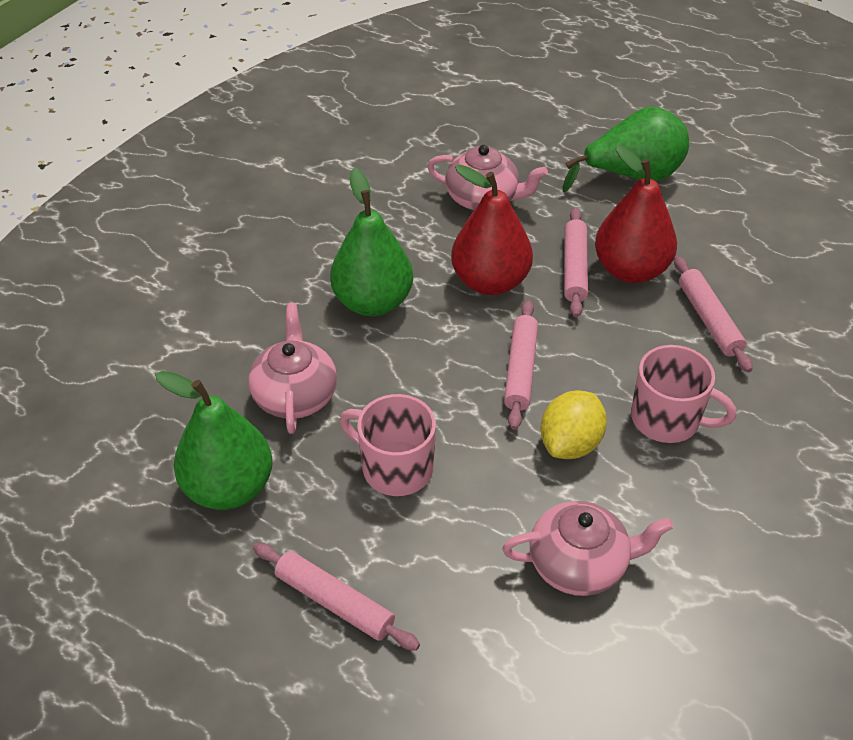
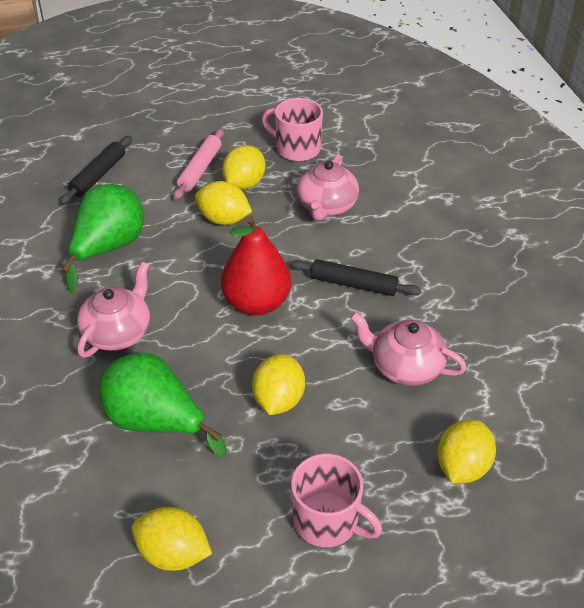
black rolling pin: 0 -> 2
green pear: 3 -> 2
pink rolling pin: 4 -> 1
red pear: 2 -> 1
yellow lemon: 1 -> 5

